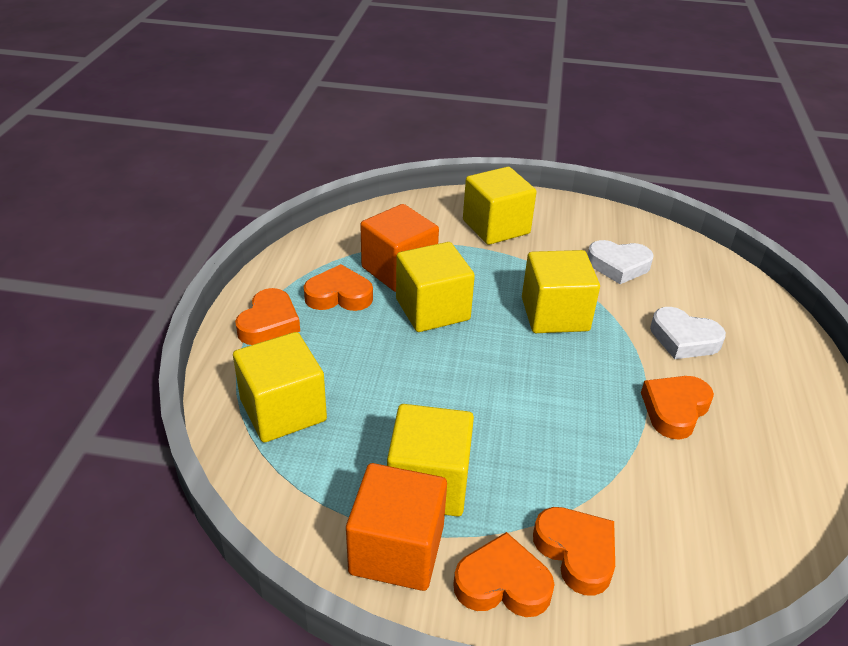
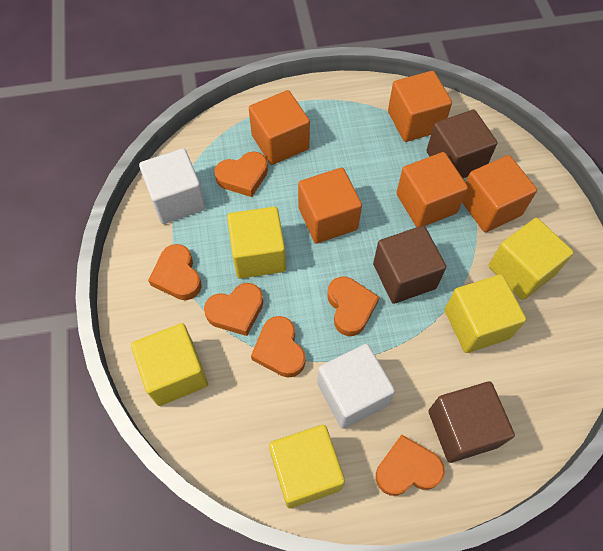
brown cube: 0 -> 3
orange cube: 2 -> 5
orange heart: 5 -> 6
white cube: 0 -> 2
white heart: 2 -> 0

